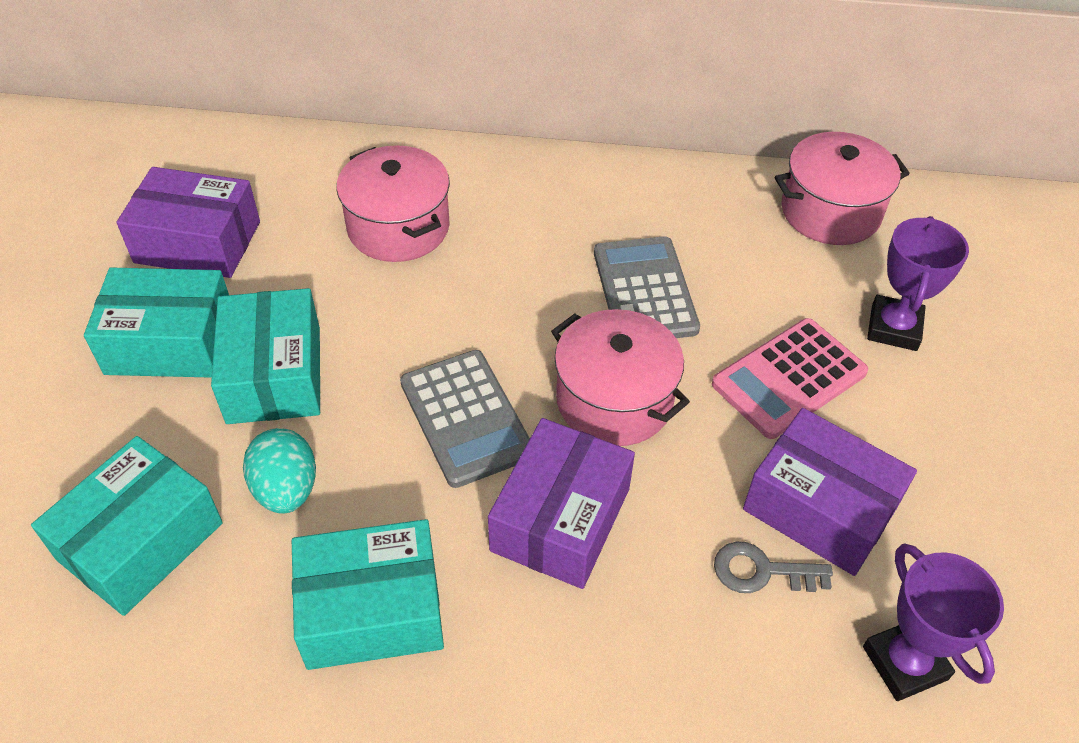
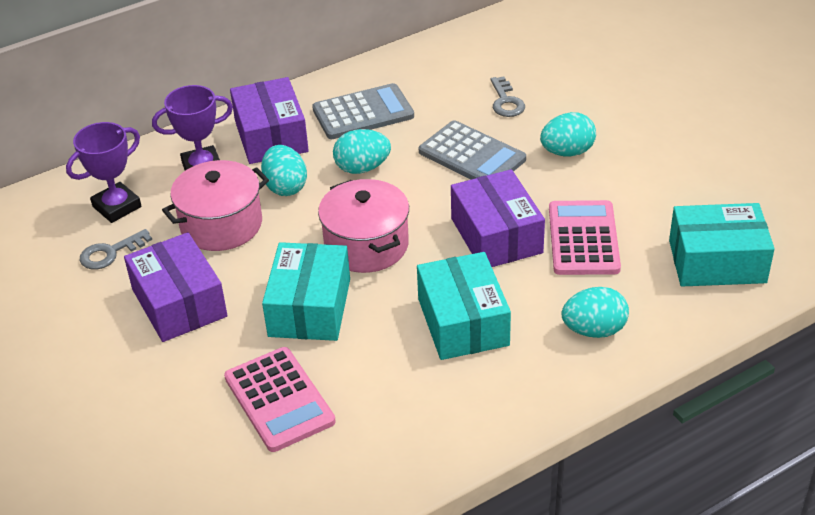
grey key: 1 -> 2
pink calculator: 1 -> 2
pink pot: 3 -> 2
turquoise box: 4 -> 3
turquoise egg: 1 -> 4

